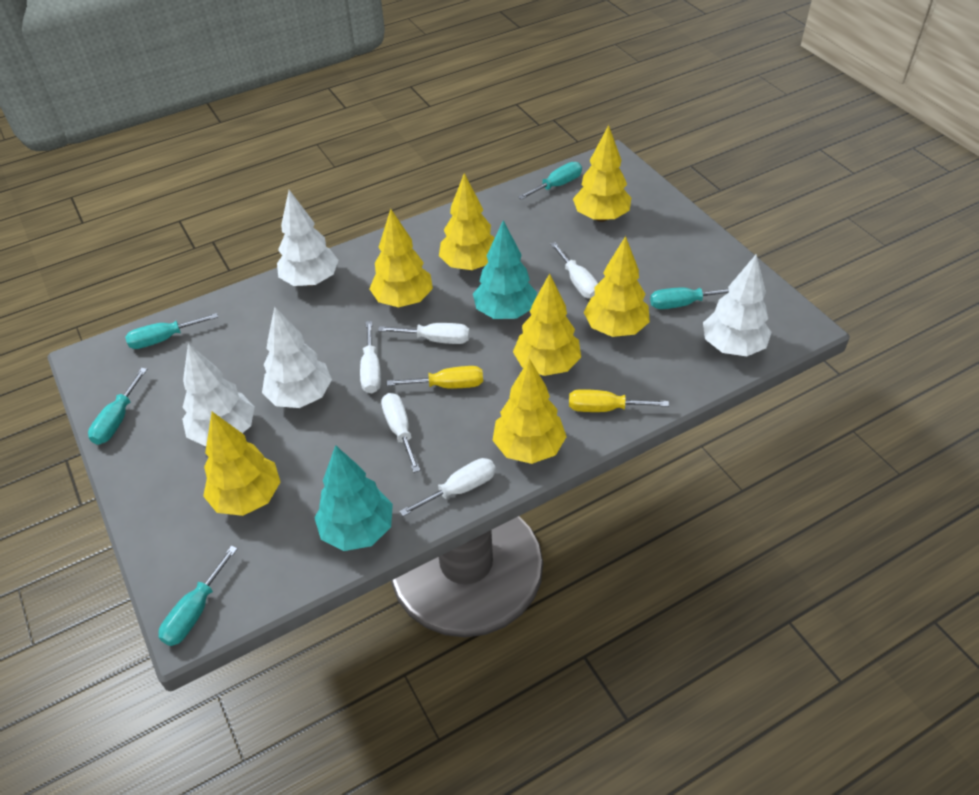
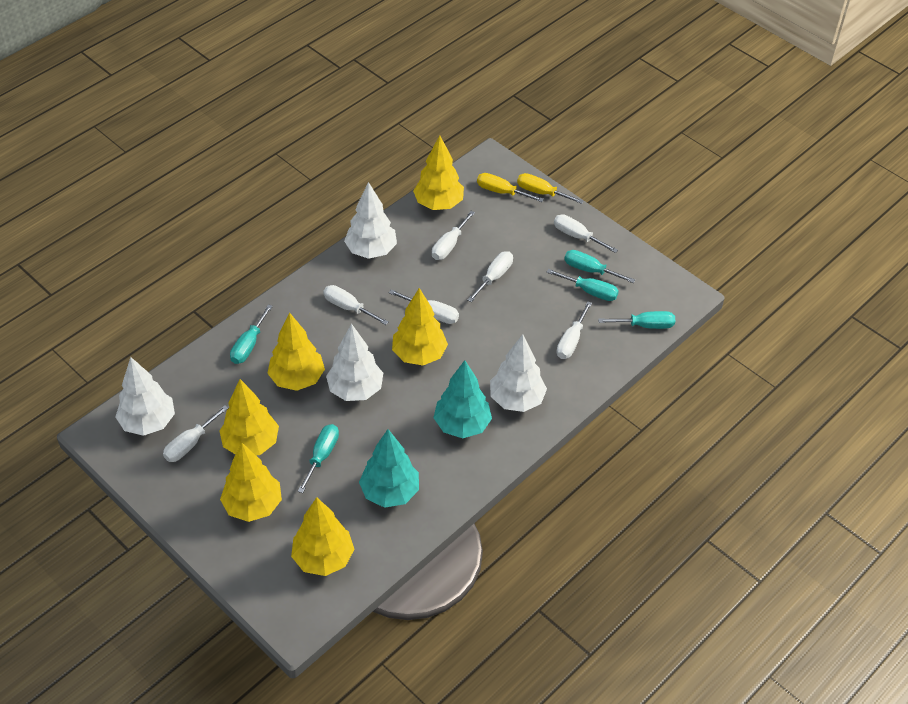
white screwdriver: 5 -> 7
yellow tree: 7 -> 6

